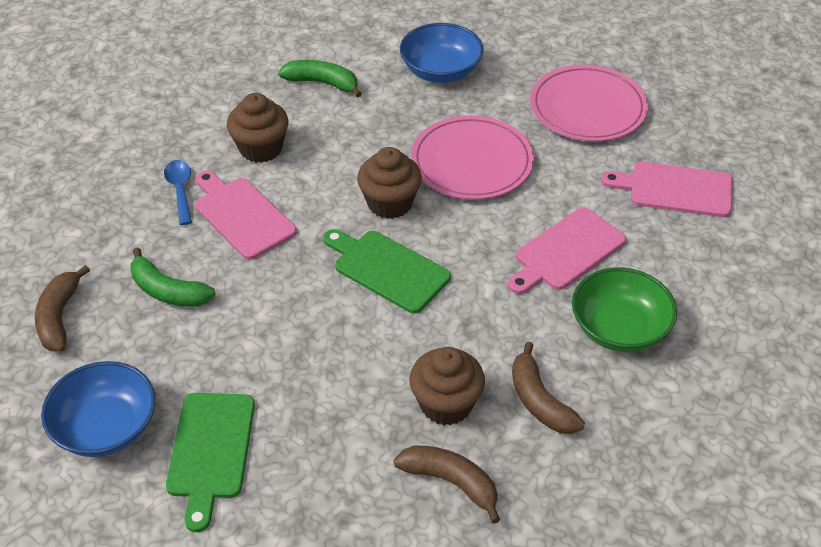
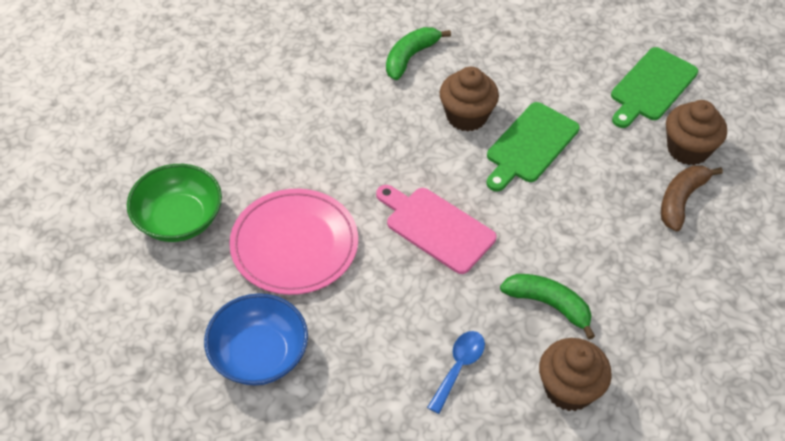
blue bowl: 2 -> 1
brown banana: 3 -> 1
pink cutting board: 3 -> 1
pink plate: 2 -> 1

